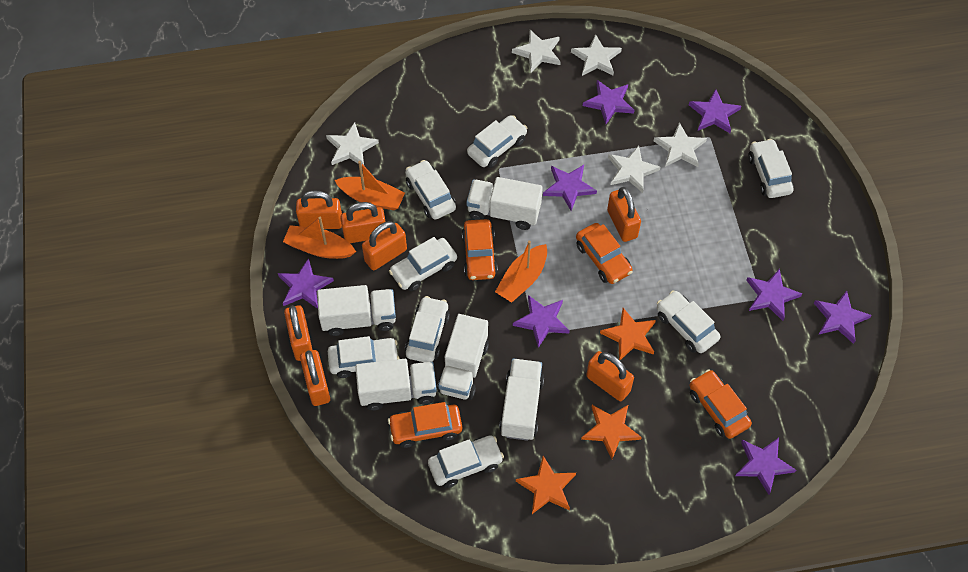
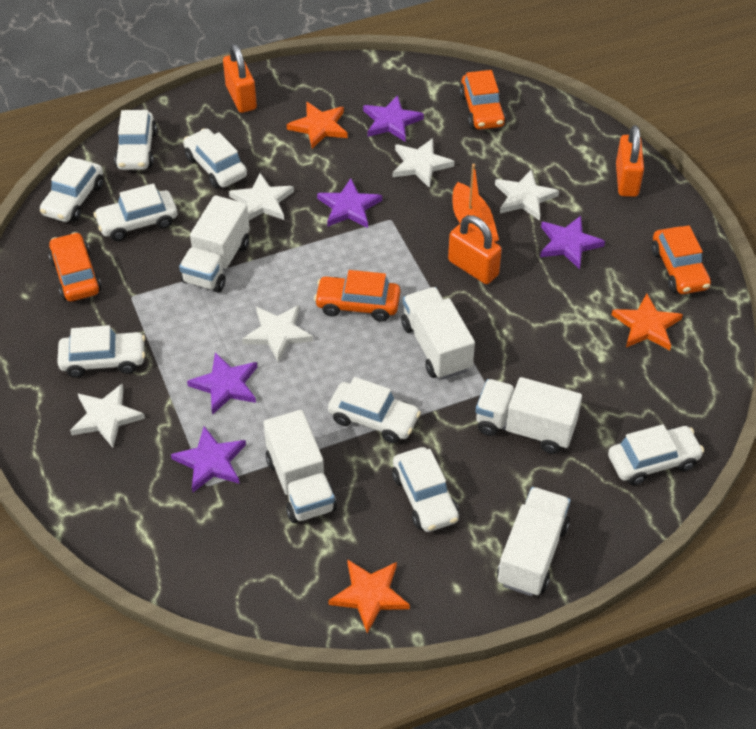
orange boat: 3 -> 1
orange padlock: 7 -> 3
purple star: 8 -> 5

